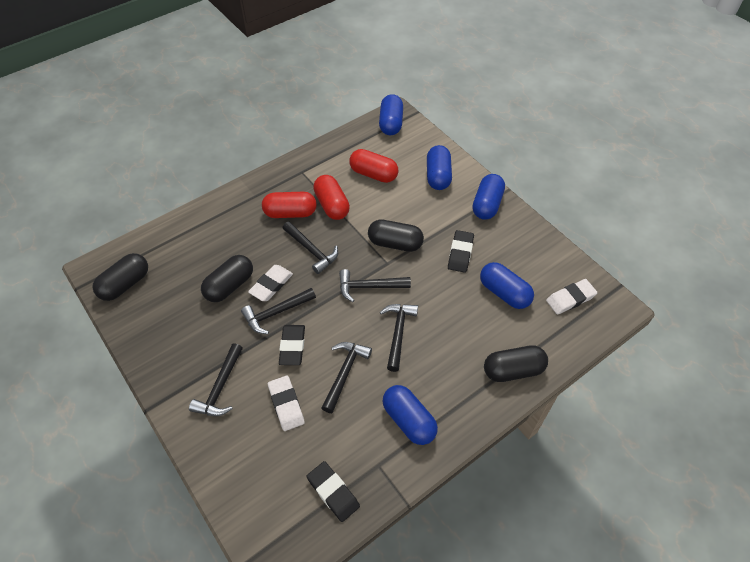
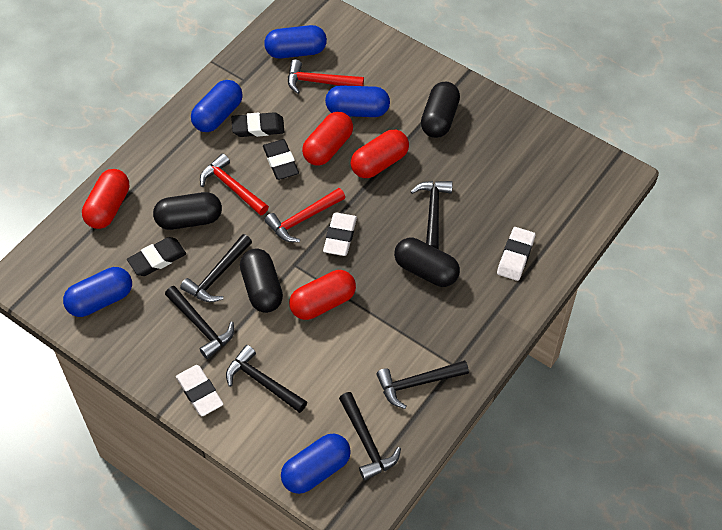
red capsule: 3 -> 4
red hammer: 0 -> 3

